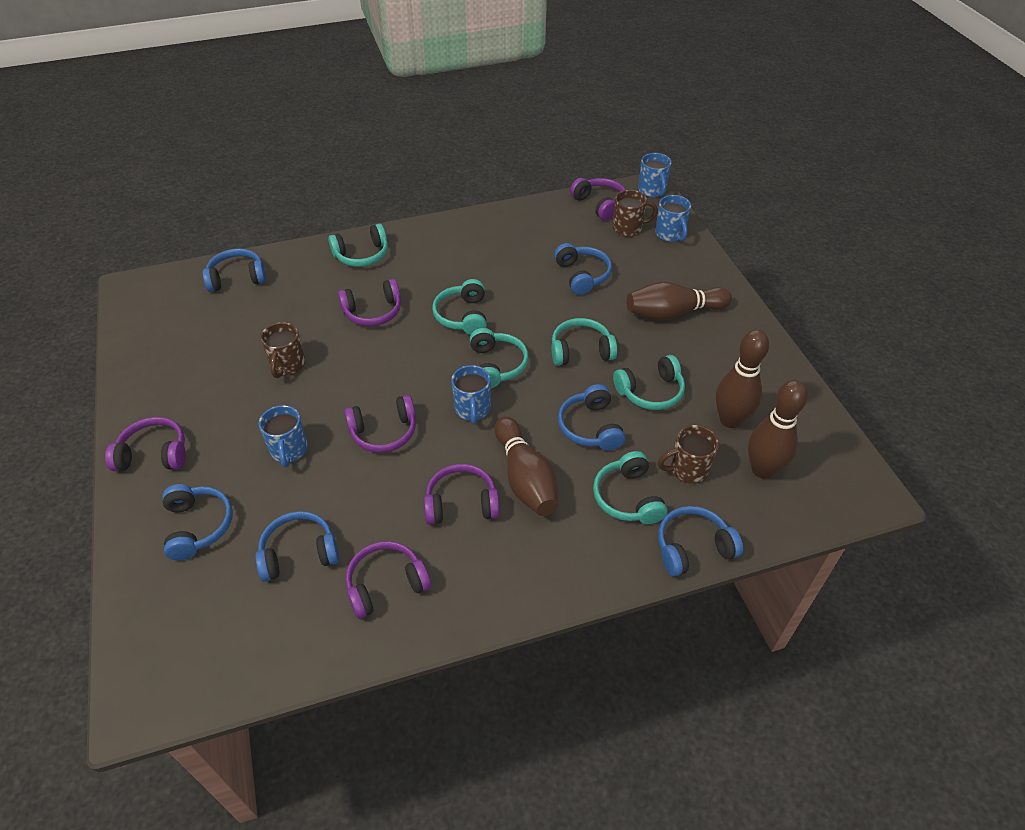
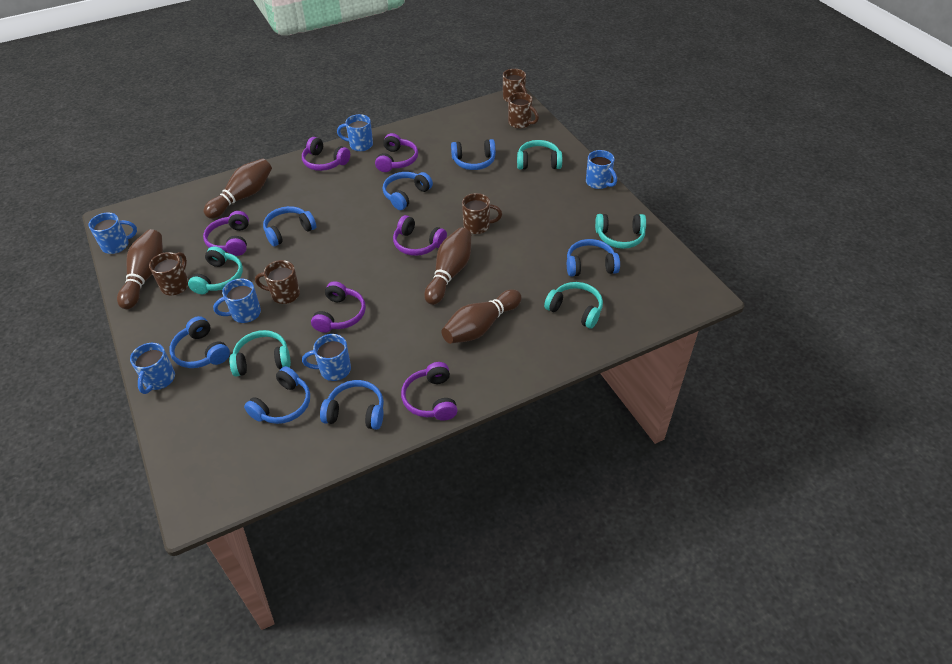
blue headphones: 6 -> 7
blue mug: 4 -> 6
brown mug: 3 -> 5
turquoise headphones: 6 -> 5

